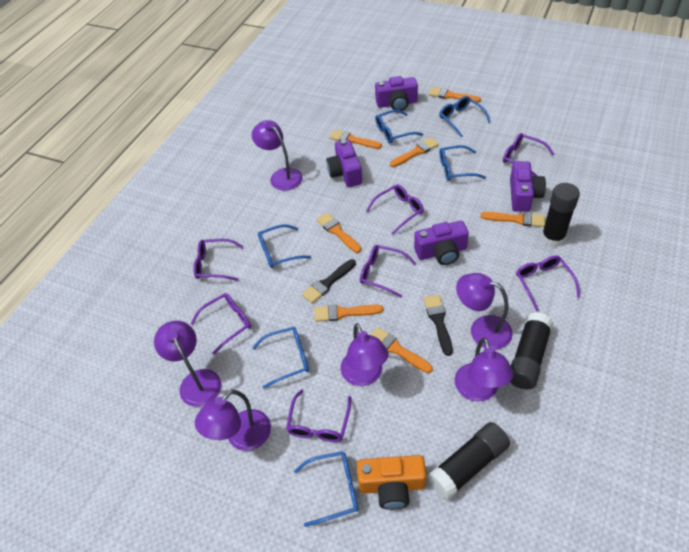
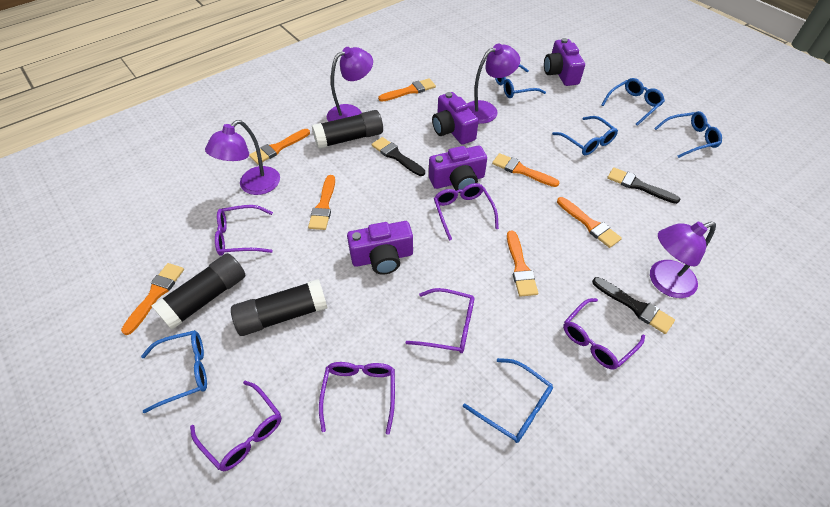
black brush: 2 -> 3
orange camera: 1 -> 0
purple glasses: 7 -> 6
purple lamp: 6 -> 4

